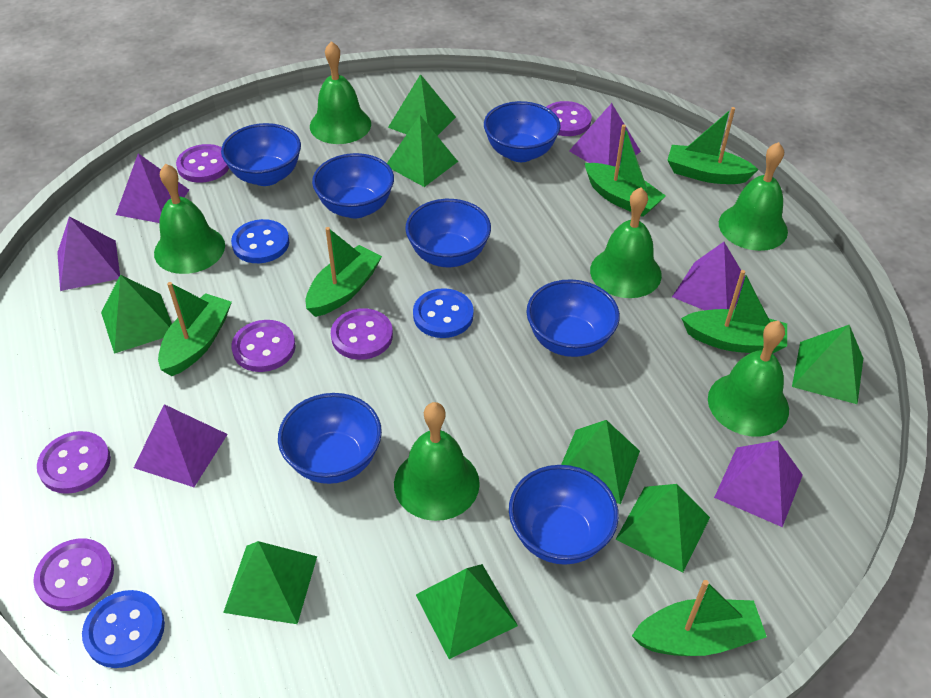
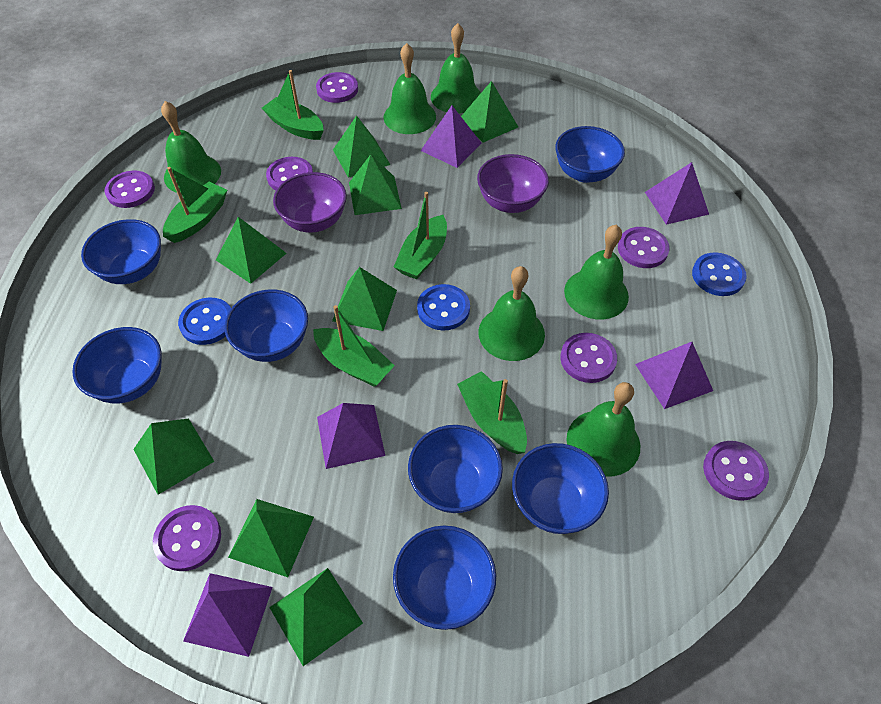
green boat: 6 -> 5
purple bowl: 0 -> 2
purple button: 6 -> 7
purple pyramid: 6 -> 5

